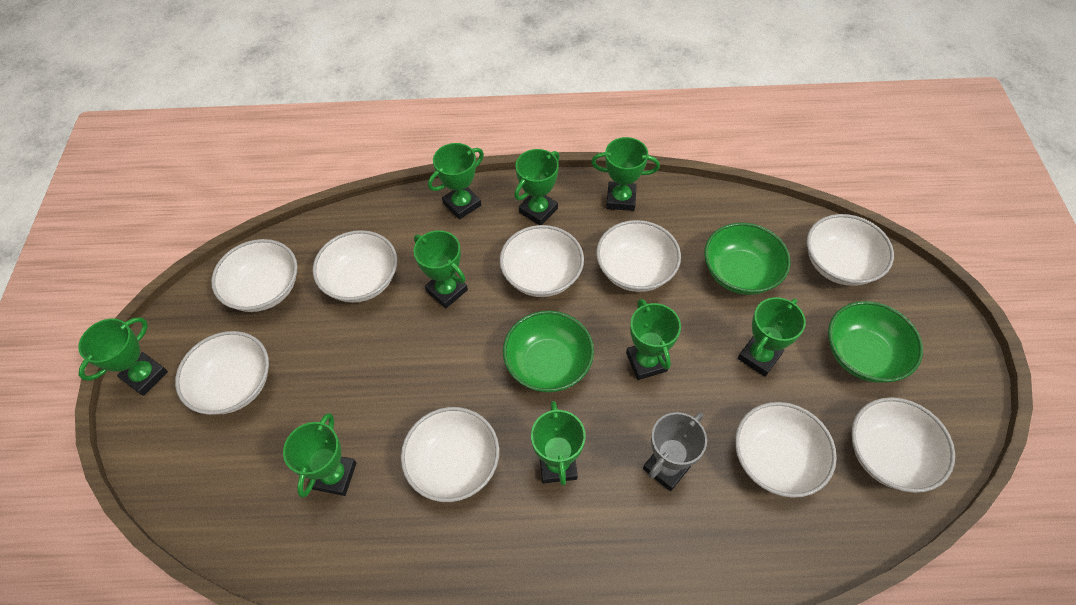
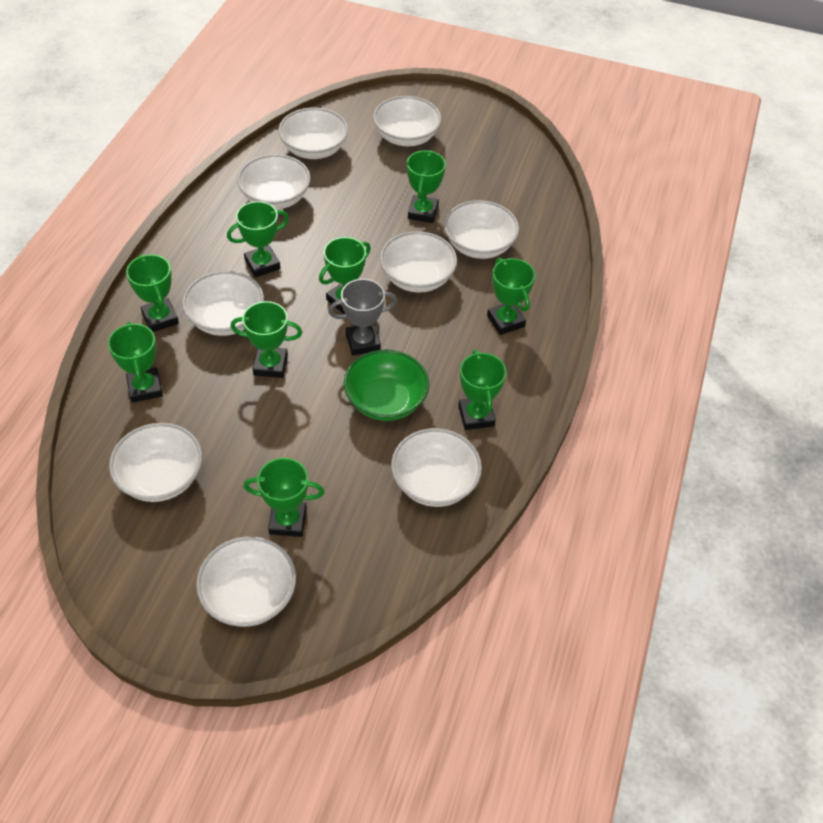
green bowl: 3 -> 1

